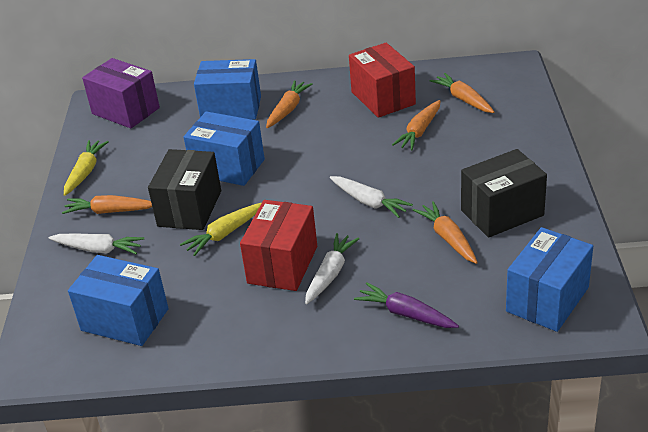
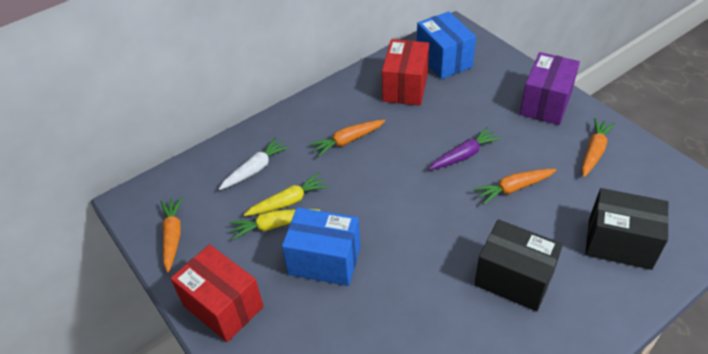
blue box: 4 -> 2
orange carrot: 5 -> 4
white carrot: 3 -> 1

